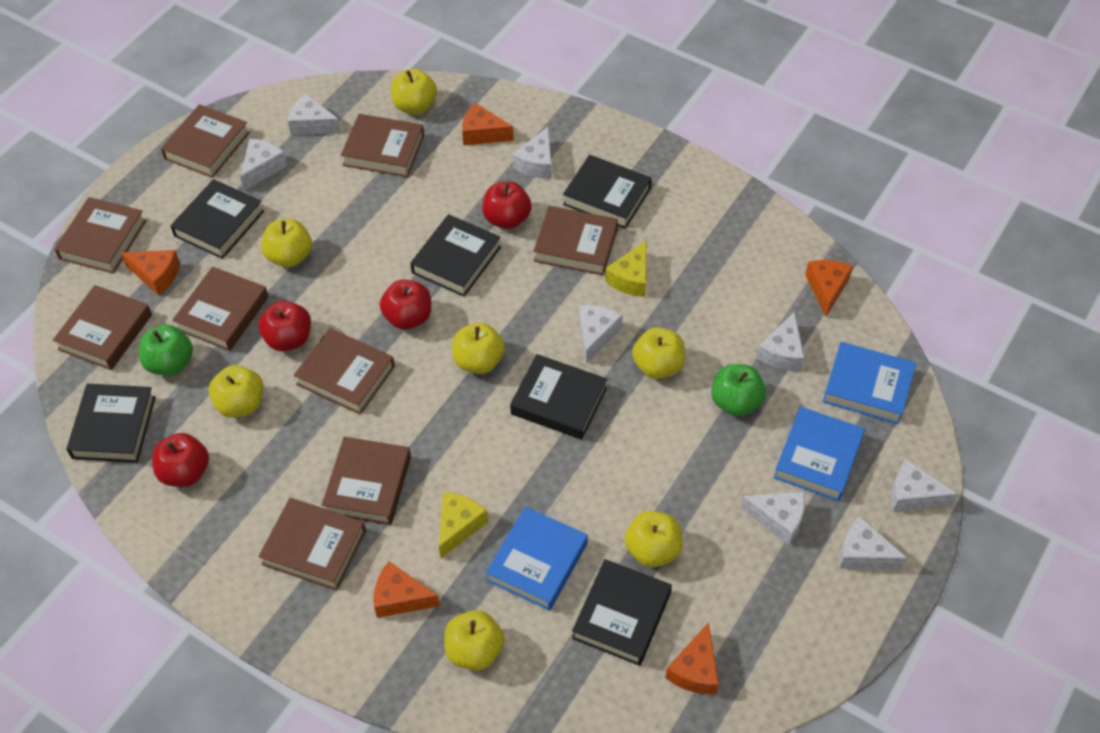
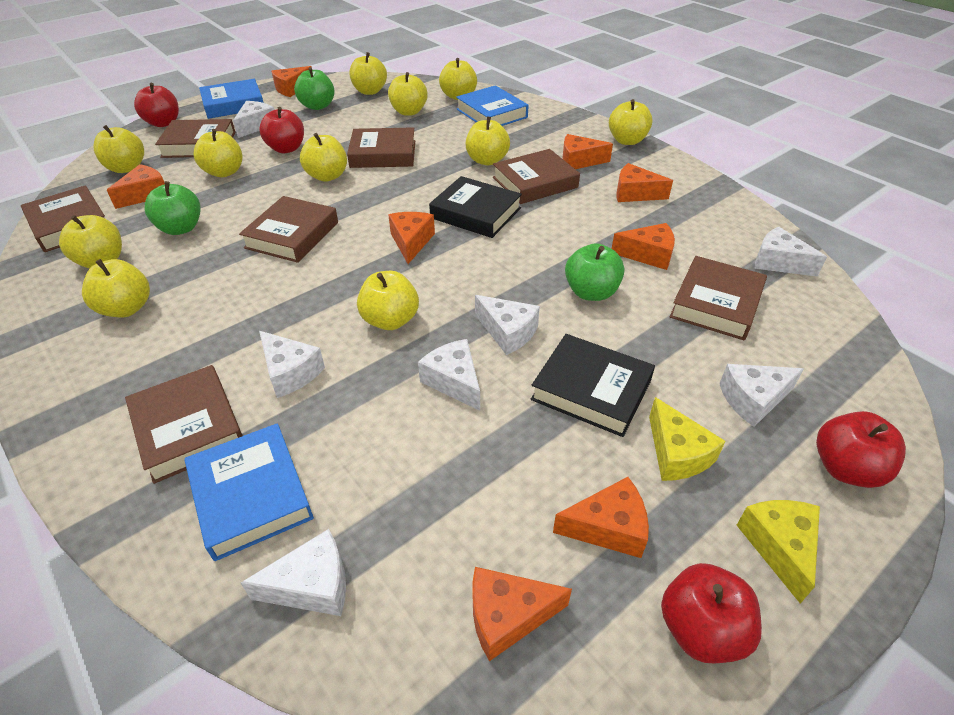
black book: 6 -> 2
brown book: 9 -> 7
green apple: 2 -> 3
orange cheese: 5 -> 8
white cheese: 8 -> 7
yellow apple: 7 -> 11

